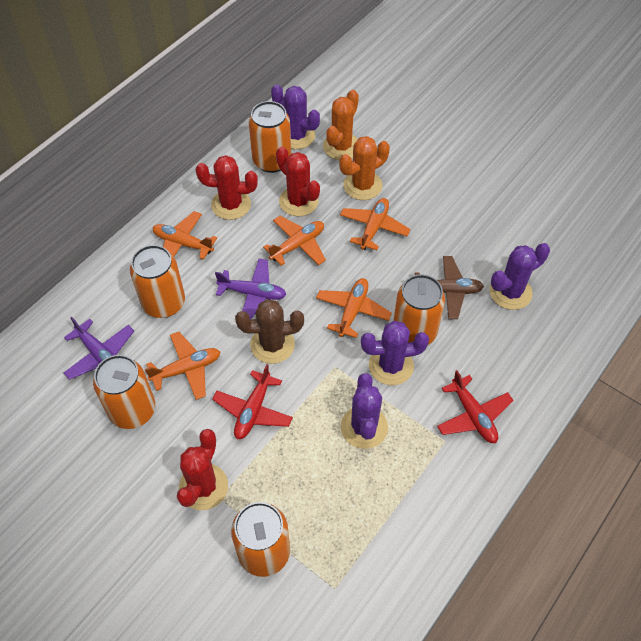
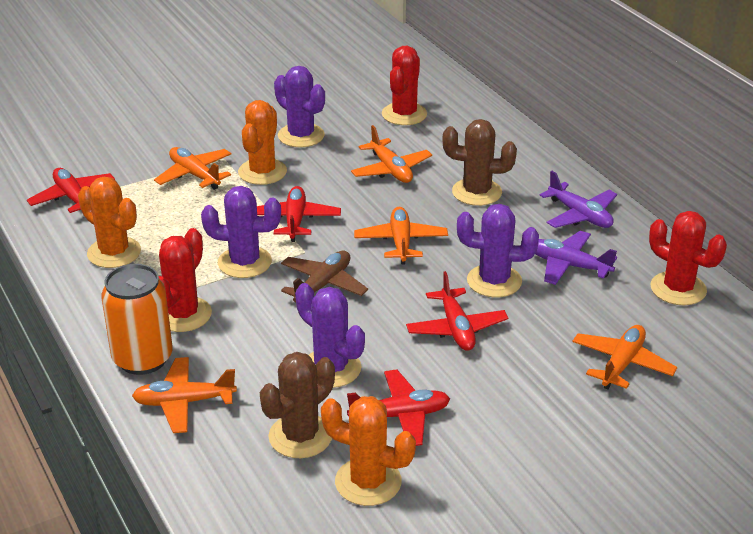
brown cactus: 1 -> 2
orange cactus: 2 -> 3
orange can: 5 -> 1
red plane: 2 -> 4

